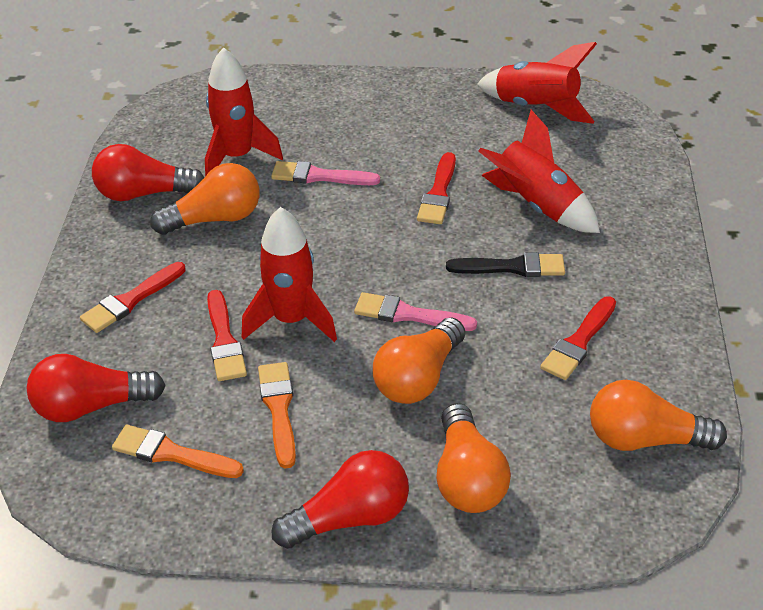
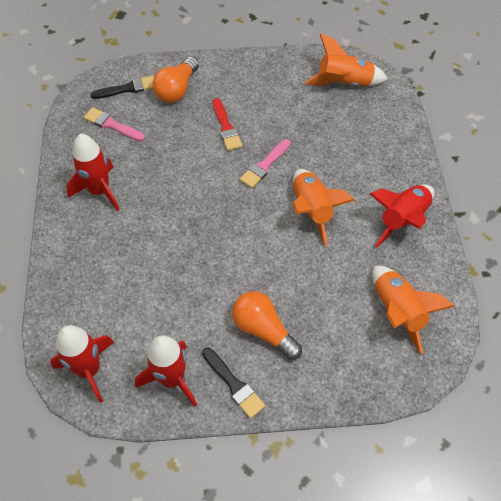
black brush: 1 -> 2
orange brush: 2 -> 0
orange light bulb: 4 -> 2
orange rocket: 0 -> 3
red brush: 4 -> 1
red light bulb: 3 -> 0

